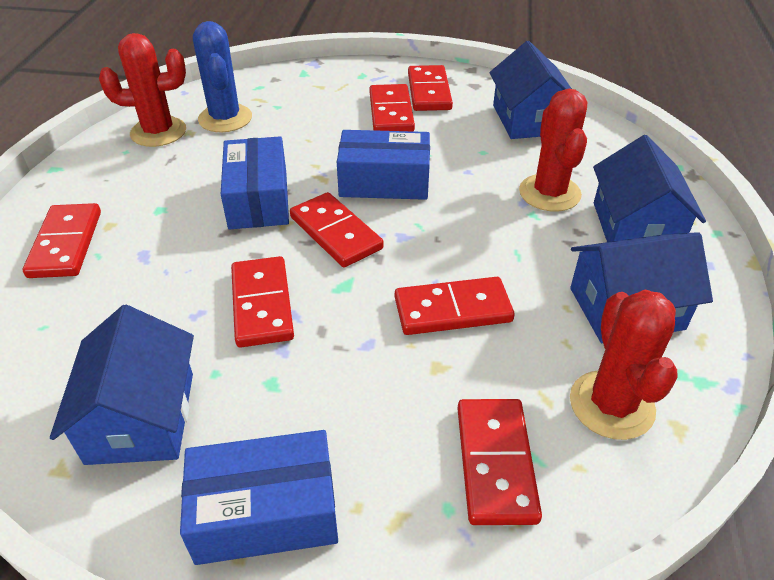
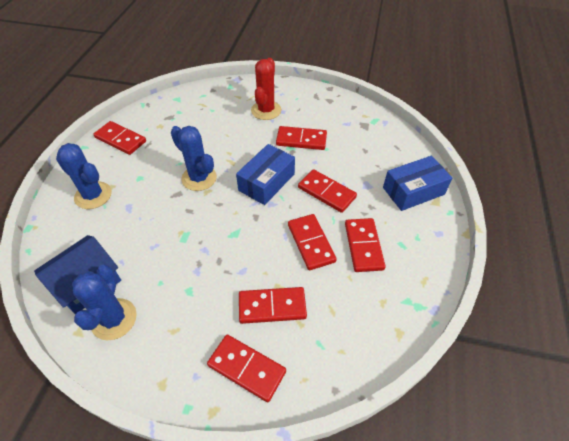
blue box: 3 -> 2
blue cactus: 1 -> 3
blue house: 4 -> 1
red cactus: 3 -> 1

